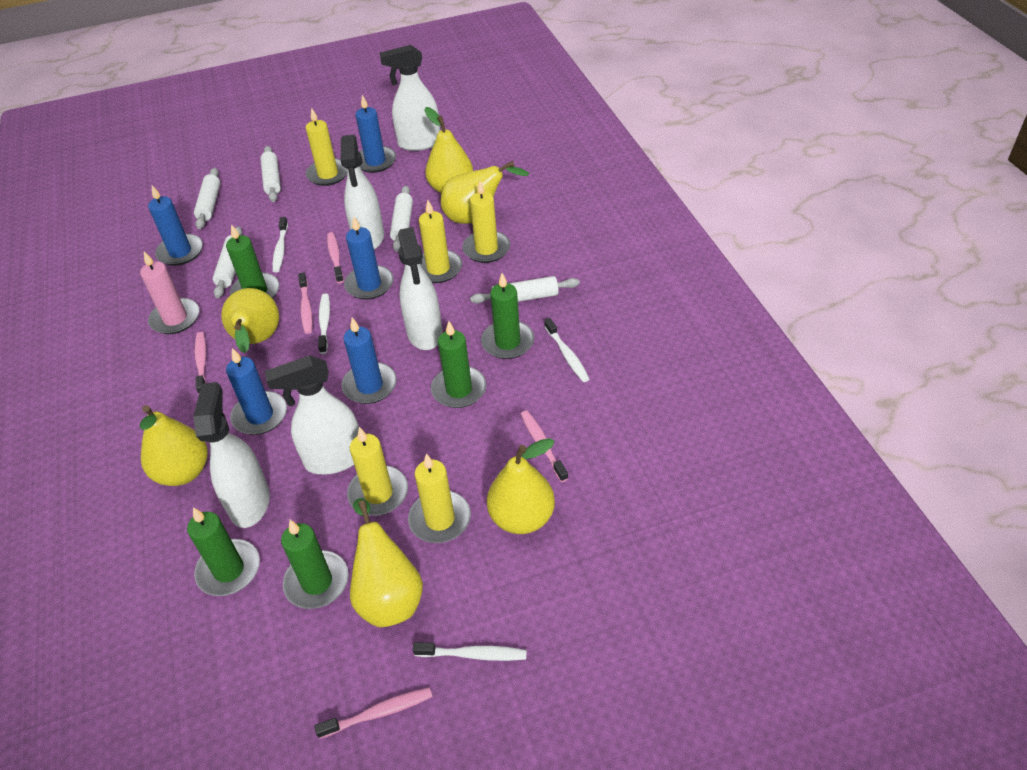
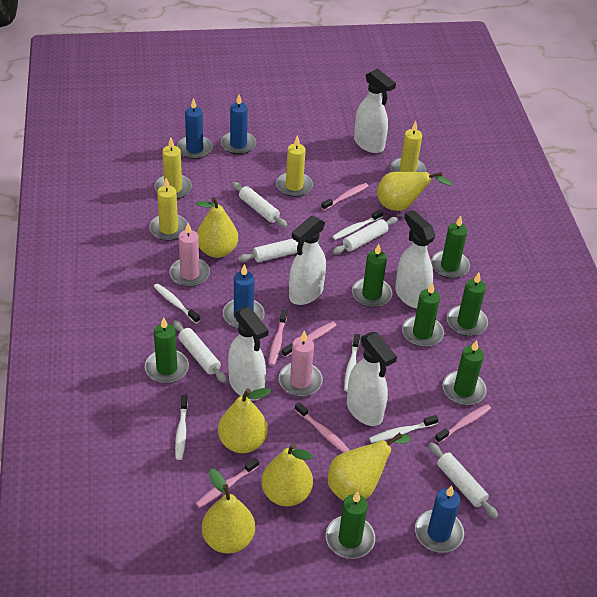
blue candle: 5 -> 4
green candle: 5 -> 7
pink candle: 1 -> 2
pink toothbrush: 5 -> 6
white toothbrush: 4 -> 5
yellow candle: 5 -> 4

